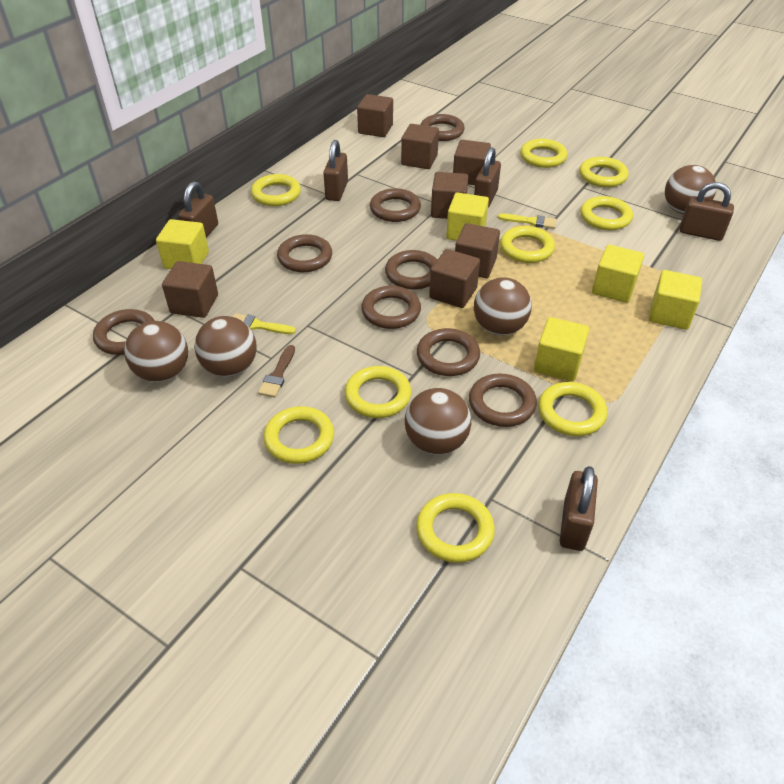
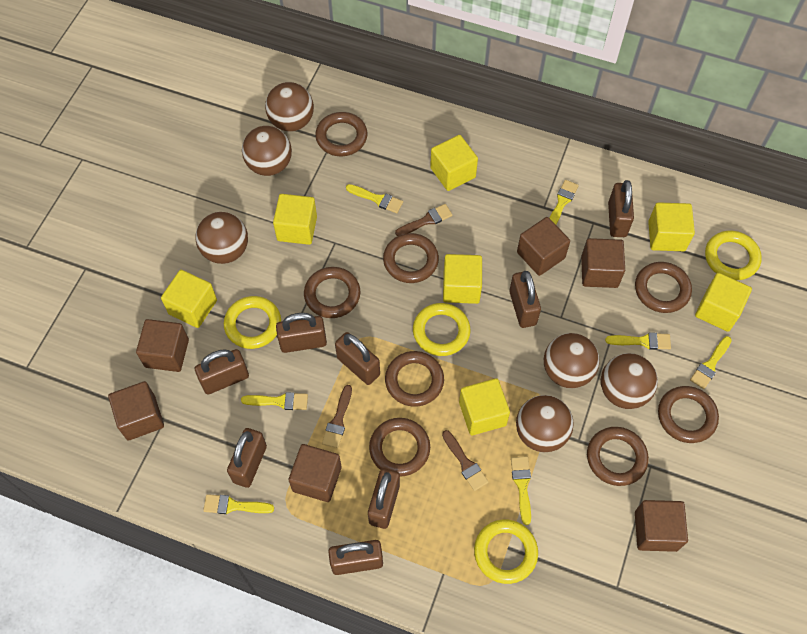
brown ball: 5 -> 6
brown brush: 1 -> 3
brown cube: 7 -> 6
brown padlock: 5 -> 8
yellow brush: 2 -> 7
yellow cube: 5 -> 7
yellow ring: 9 -> 4

